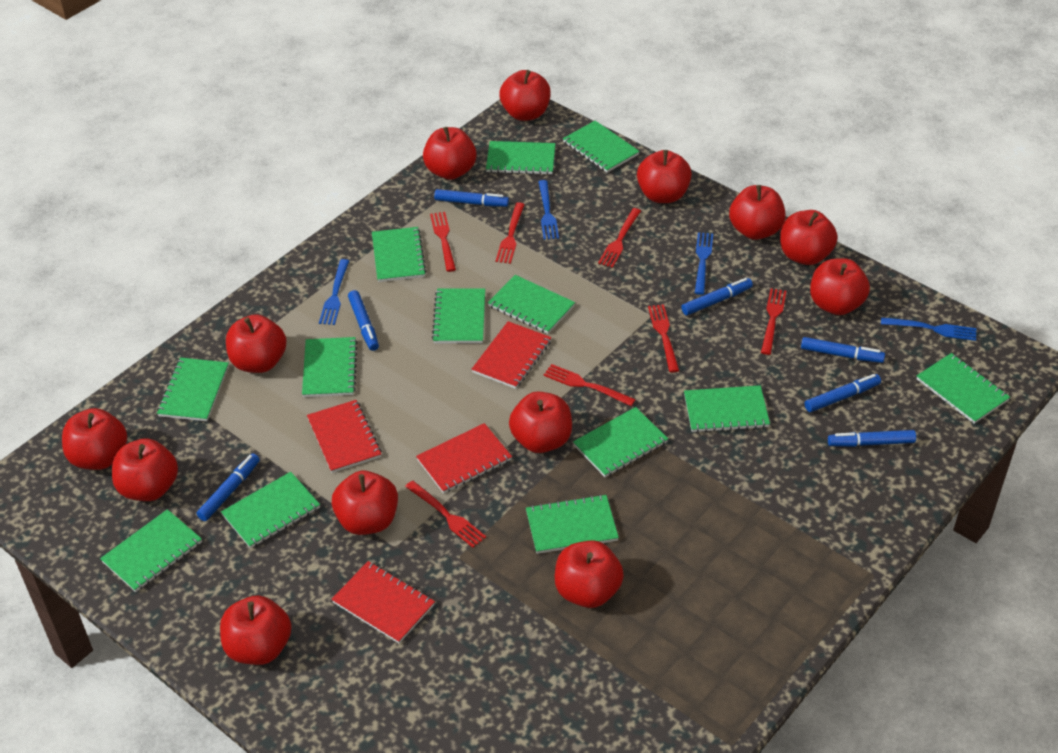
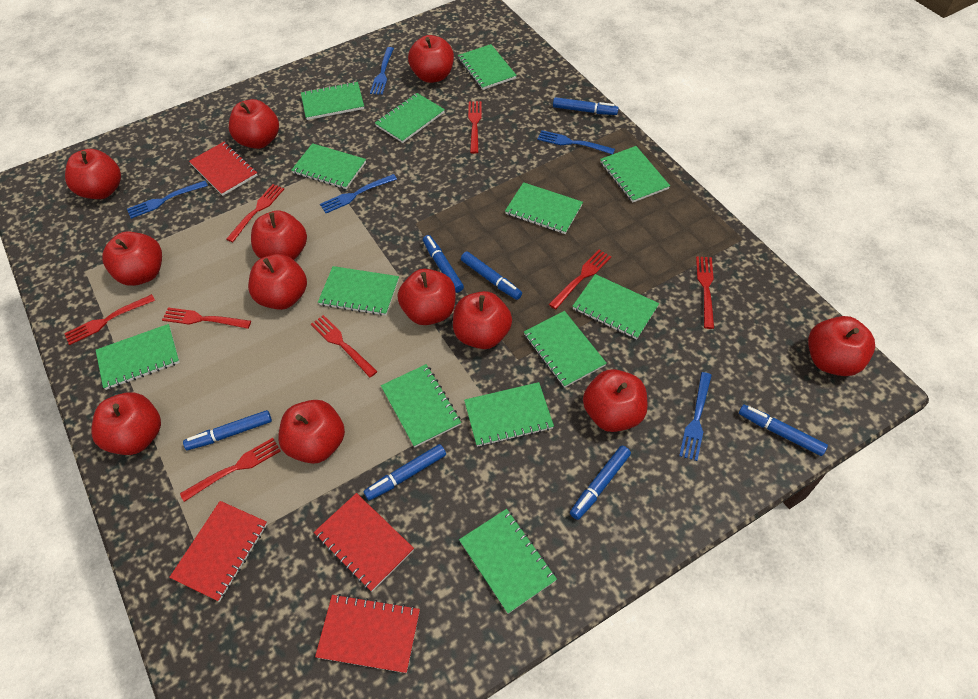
blue fork: 4 -> 5
red apple: 13 -> 12
red fork: 7 -> 8

